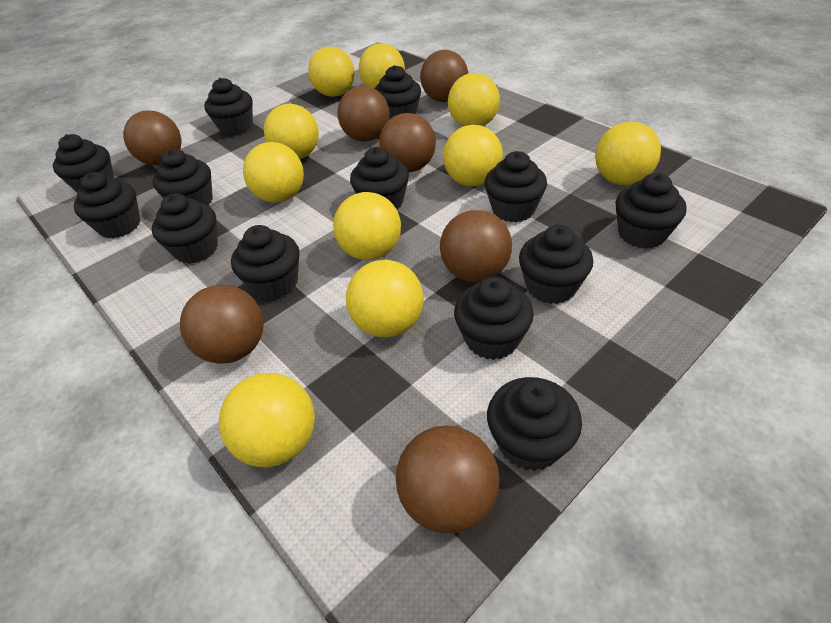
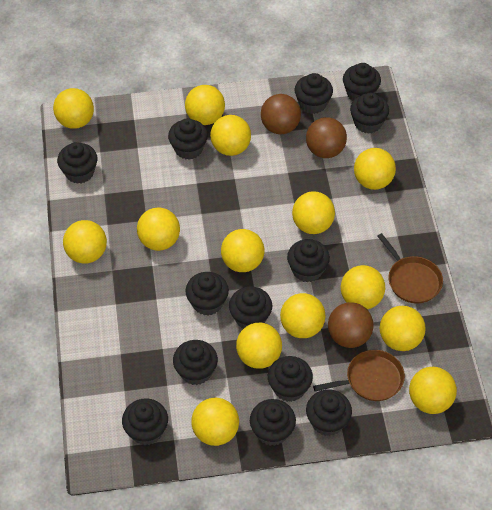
brown ball: 7 -> 3
brown pan: 0 -> 2
yellow ball: 10 -> 14

